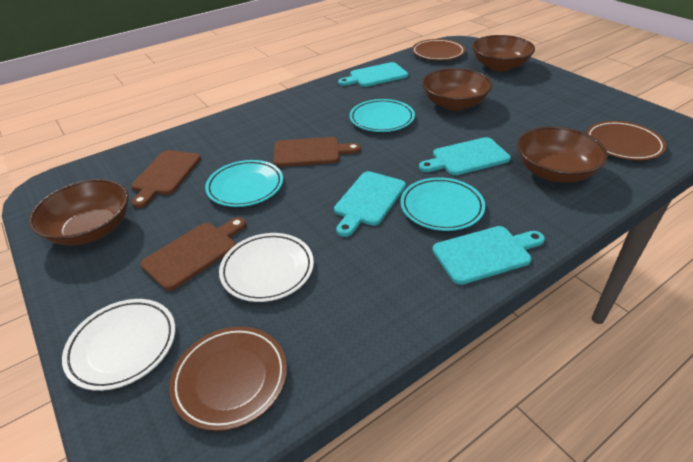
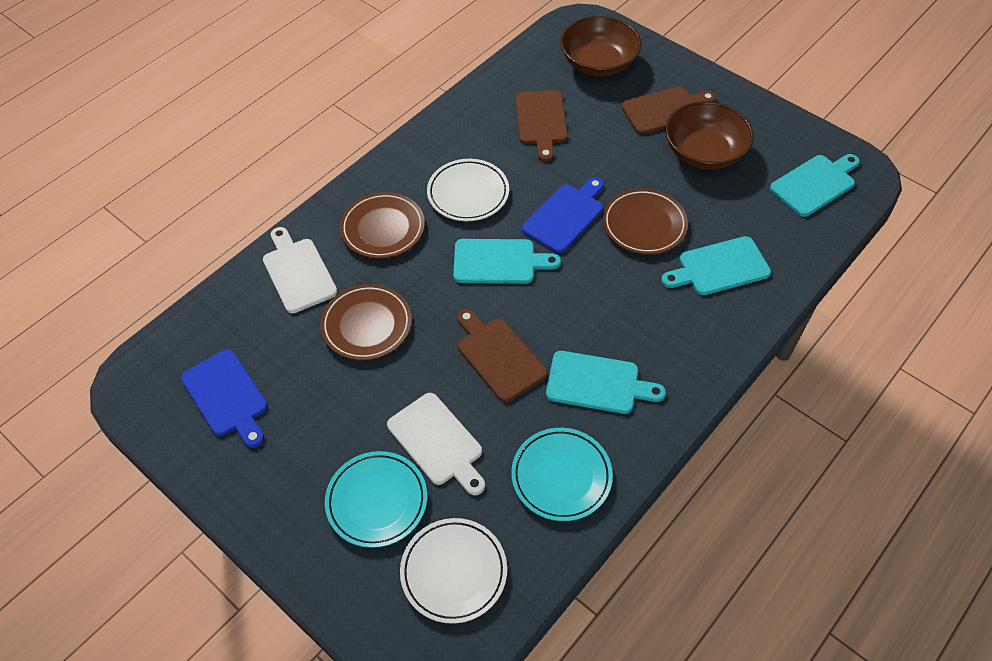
blue cutting board: 0 -> 2
brown bowl: 4 -> 2
turquoise plate: 3 -> 2
white cutting board: 0 -> 2

